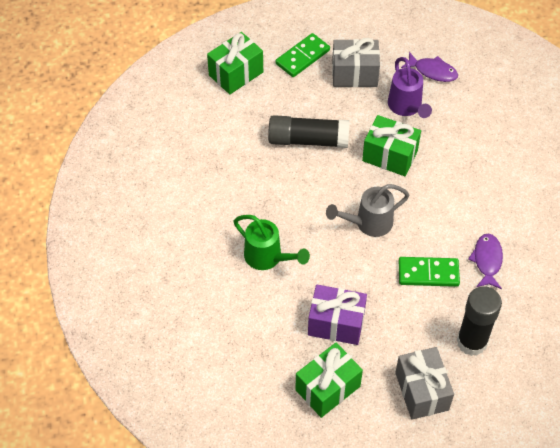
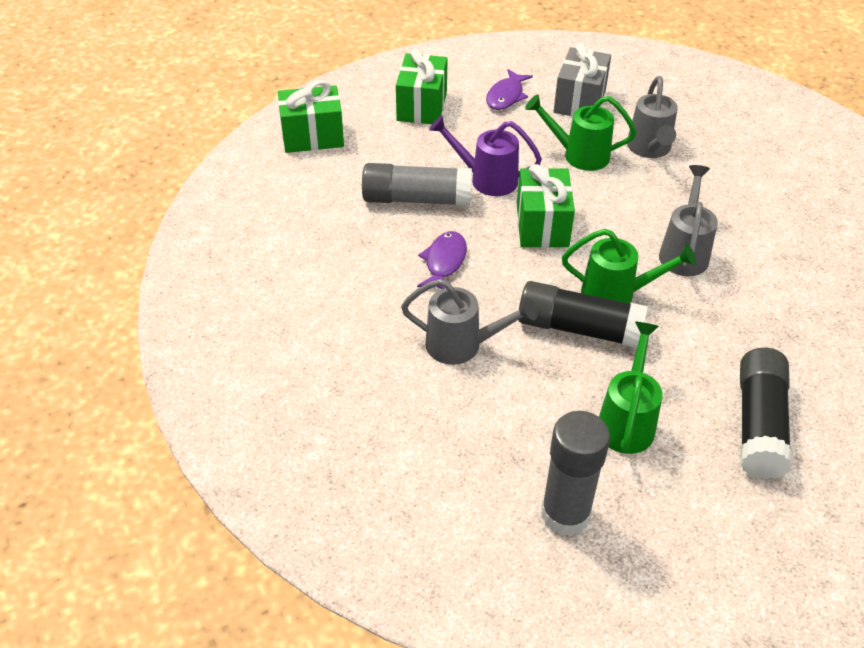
green domino: 2 -> 0
green watering can: 1 -> 3
grey gift: 2 -> 1
grey glue stick: 0 -> 2
grey watering can: 1 -> 3
purple gift: 1 -> 0

